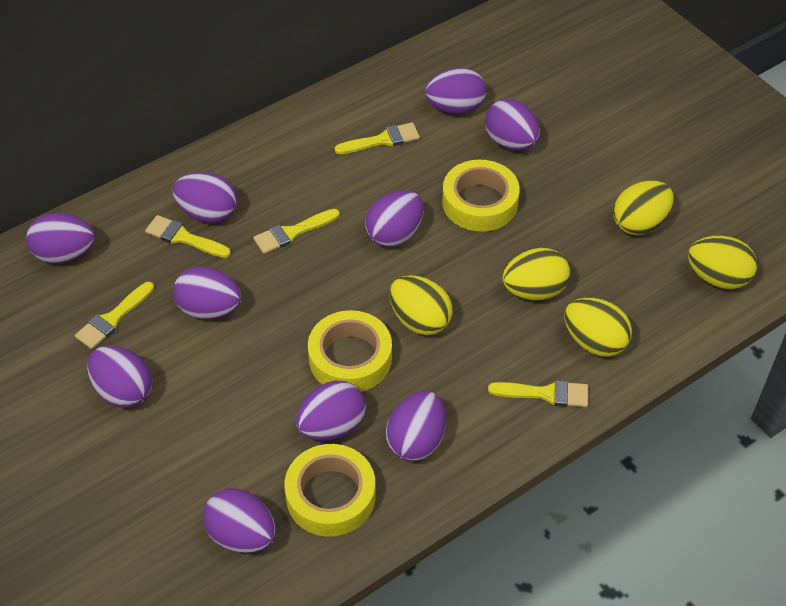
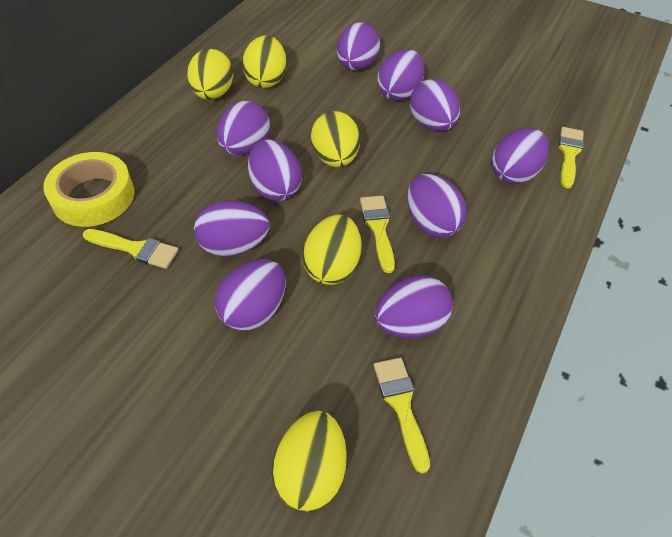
yellow brush: 5 -> 4
yellow tape: 3 -> 1

